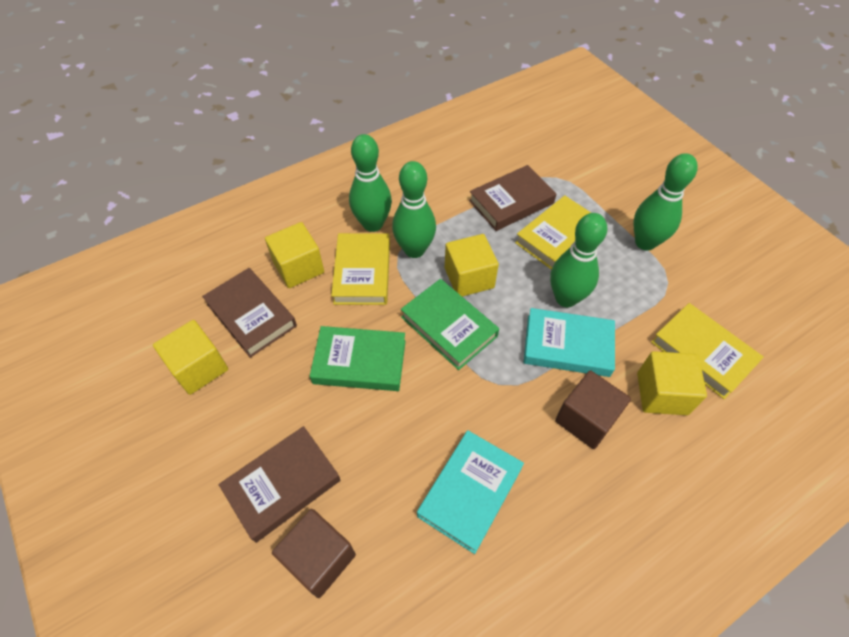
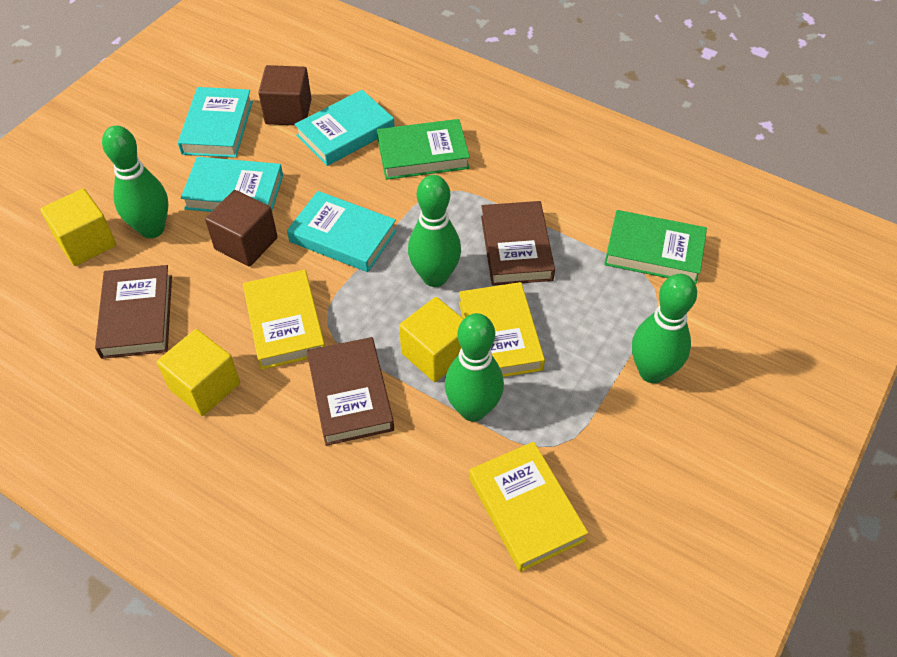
turquoise book: 2 -> 4
yellow cube: 4 -> 3

